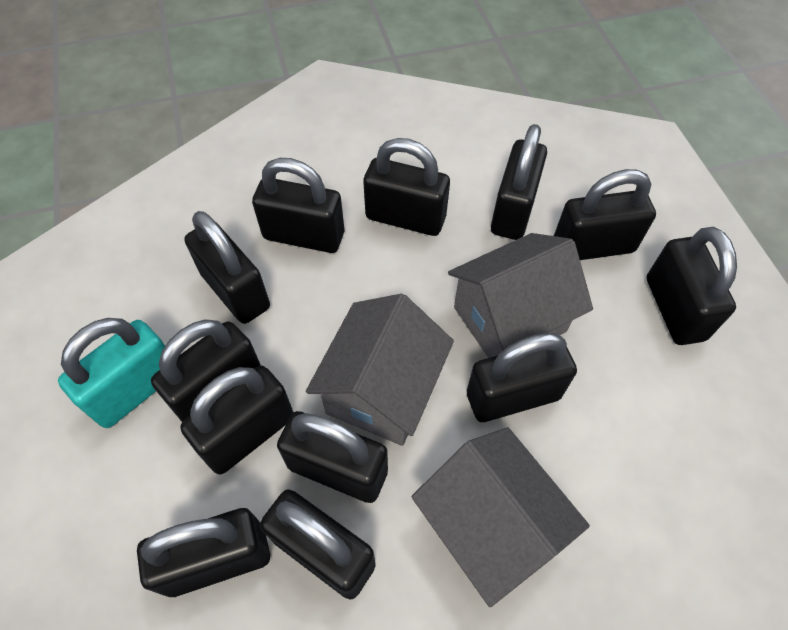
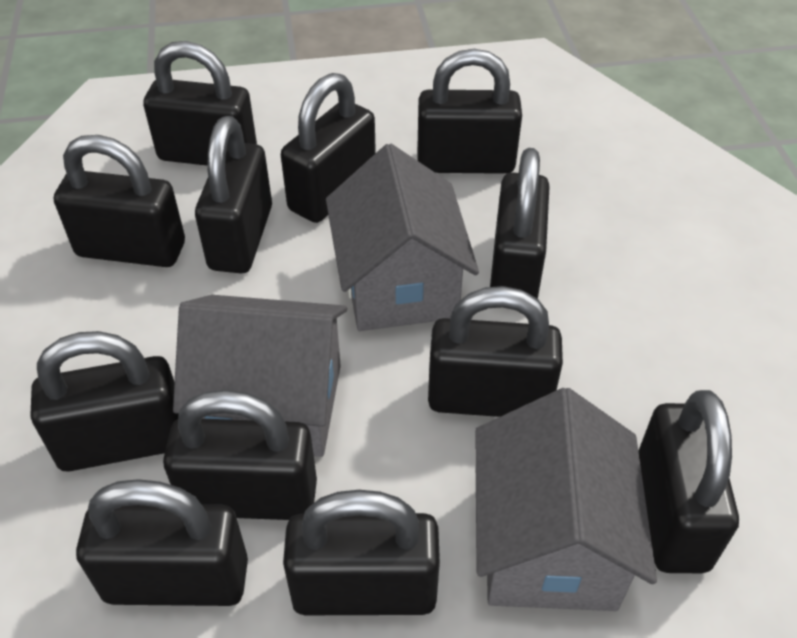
turquoise padlock: 1 -> 0

